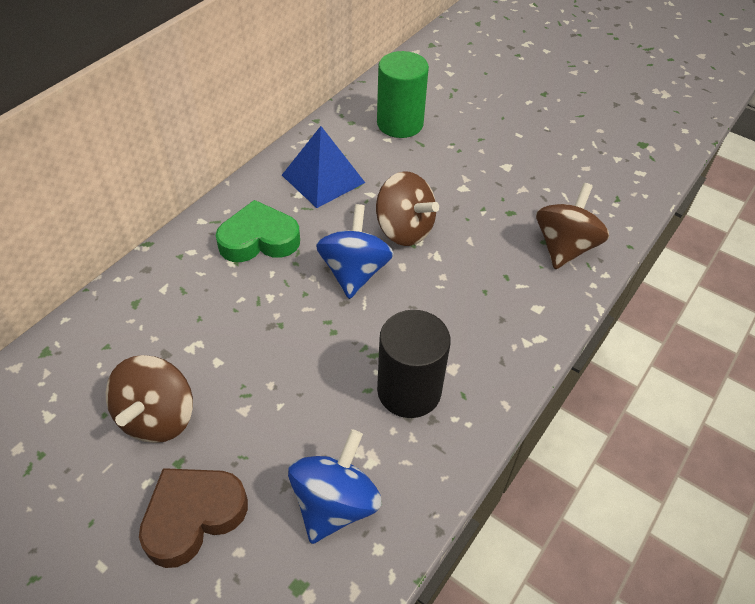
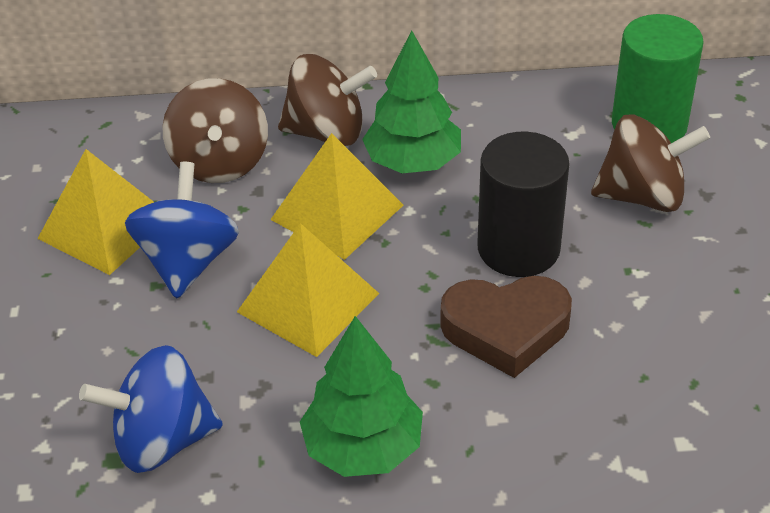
blue pyramid: 1 -> 0
green heart: 1 -> 0
green tree: 0 -> 2
yellow pyramid: 0 -> 3

